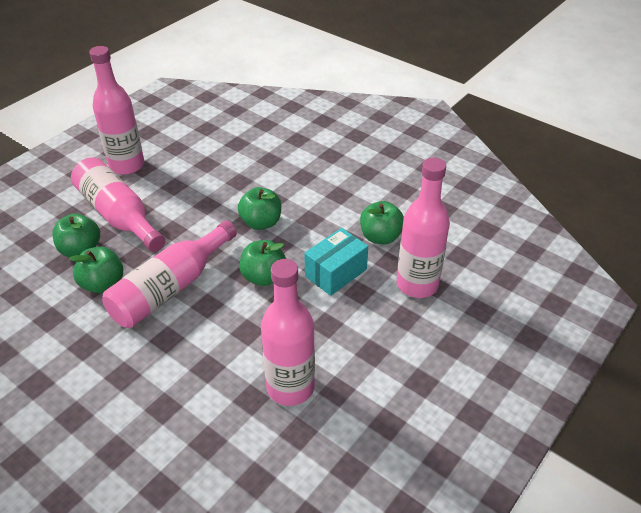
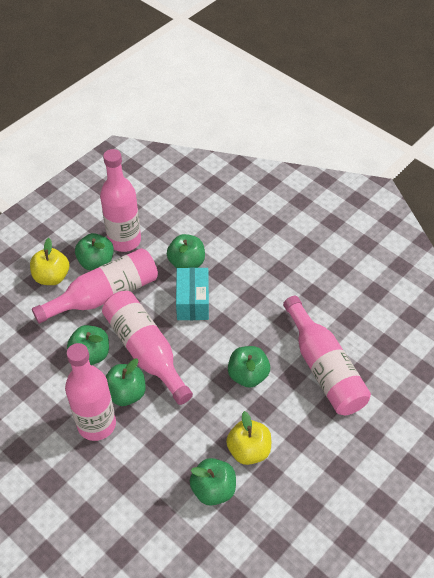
green apple: 5 -> 6
yellow apple: 0 -> 2

